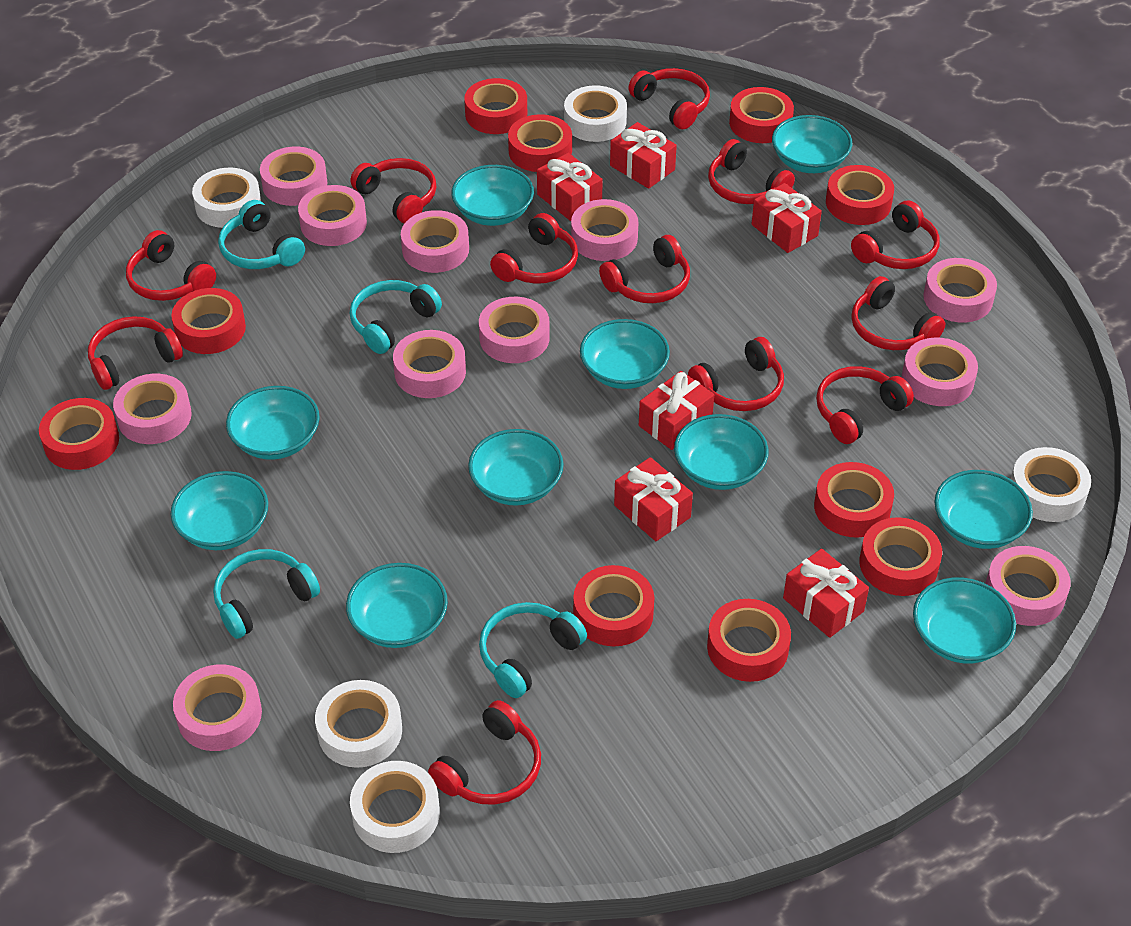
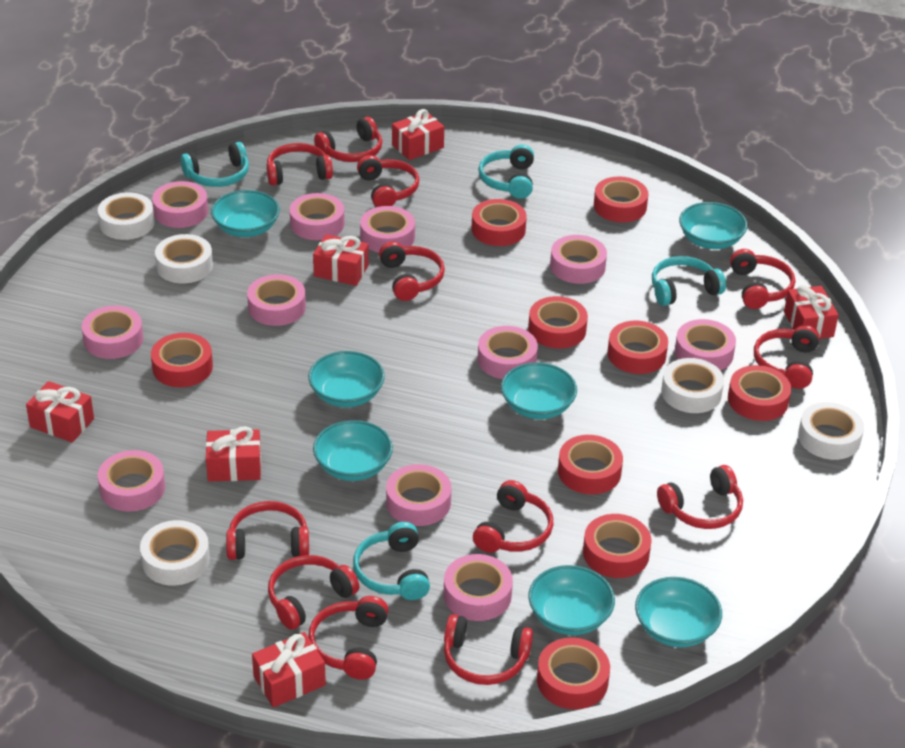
red tape: 10 -> 9
turquoise bowl: 10 -> 7

